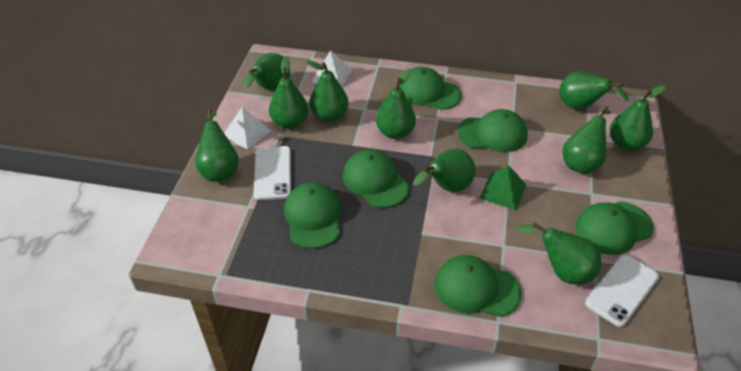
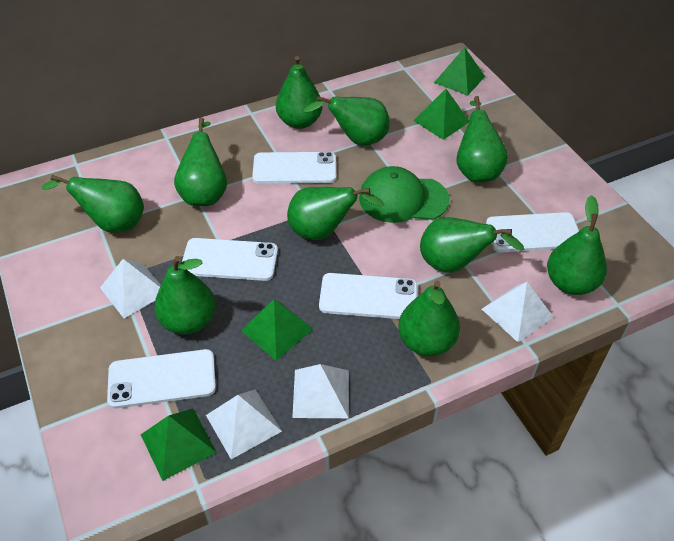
green cap: 6 -> 1
green pyramid: 1 -> 4
white phone: 2 -> 5
white pyramid: 2 -> 4

